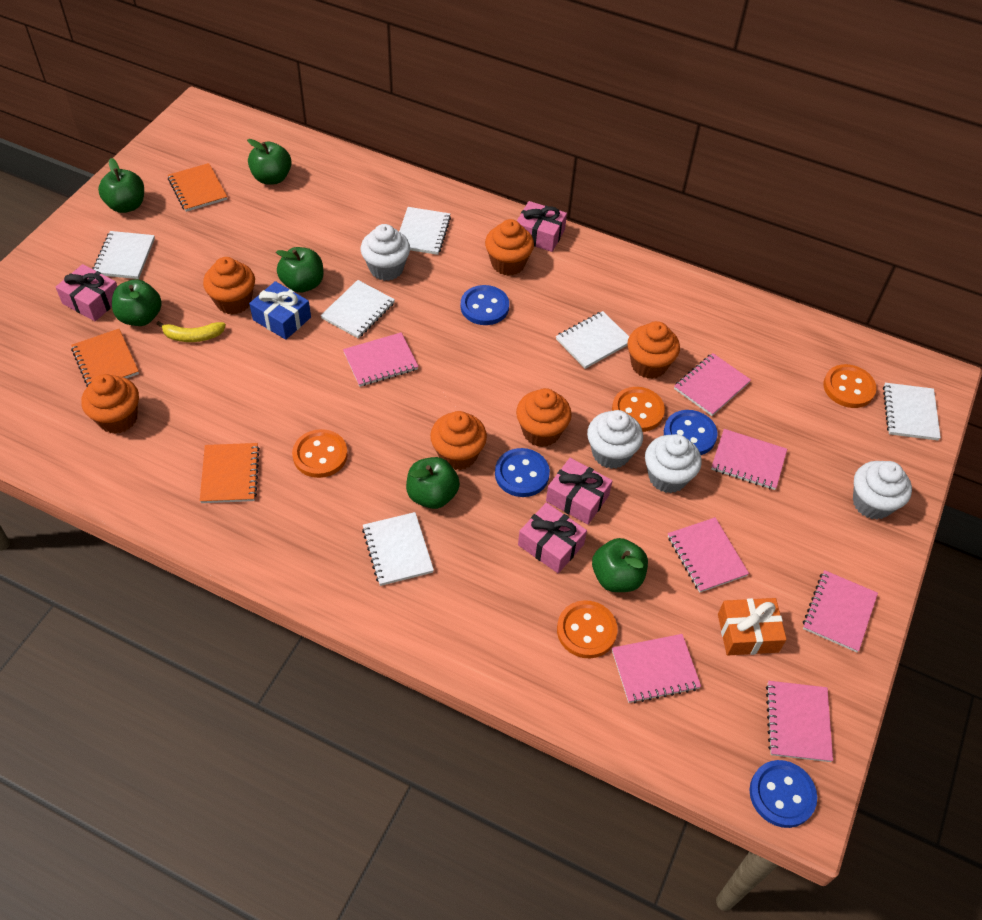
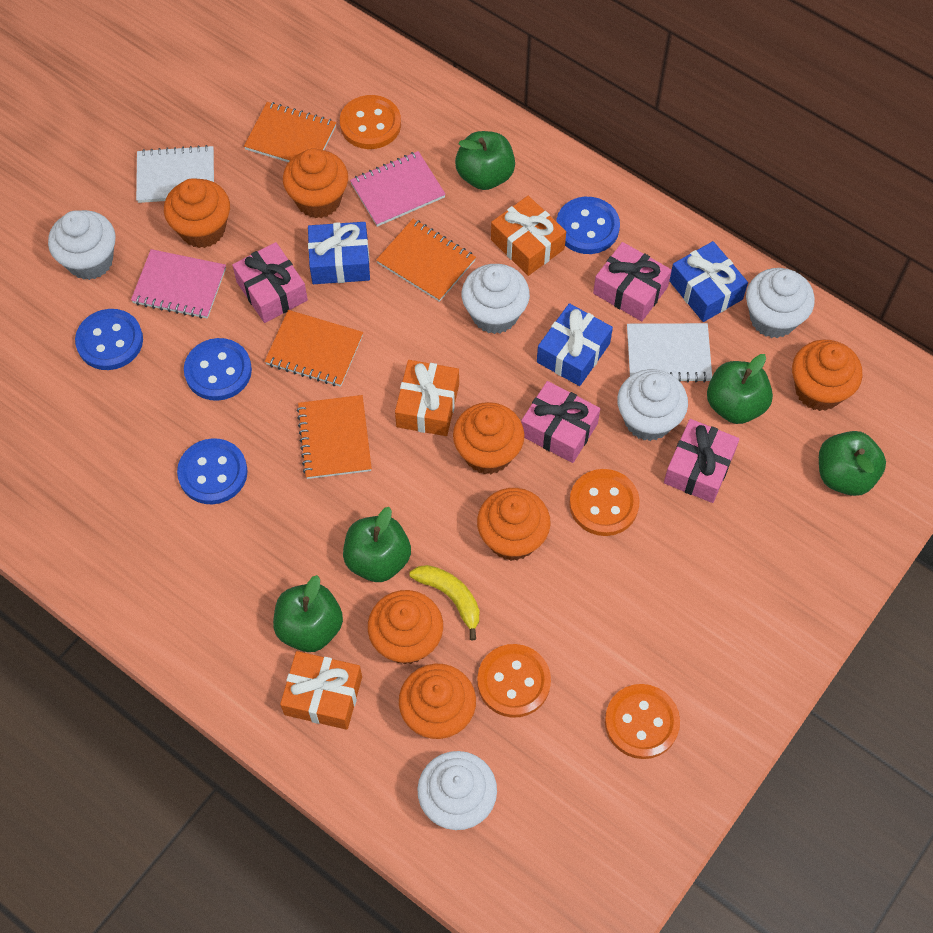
blue gift: 1 -> 3
green apple: 6 -> 5
orange cupcake: 6 -> 7
orange gift: 1 -> 3
orange notebook: 3 -> 4
pink notebook: 7 -> 2
white cupcake: 4 -> 5
white notebook: 6 -> 2

